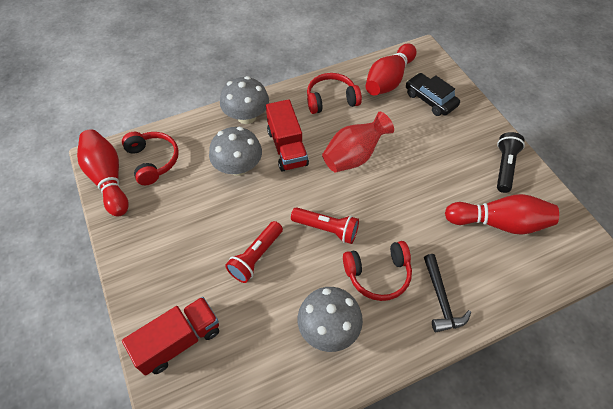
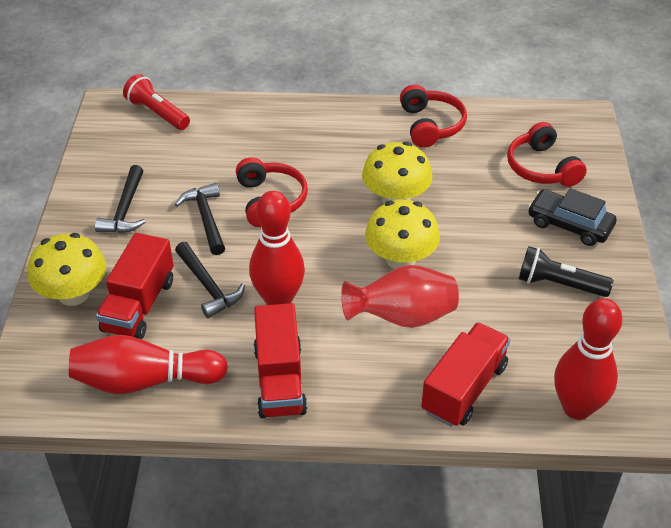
black hammer: 1 -> 3
grey mushroom: 3 -> 0
red flashlight: 2 -> 1
red truck: 2 -> 3
yellow mushroom: 0 -> 3

